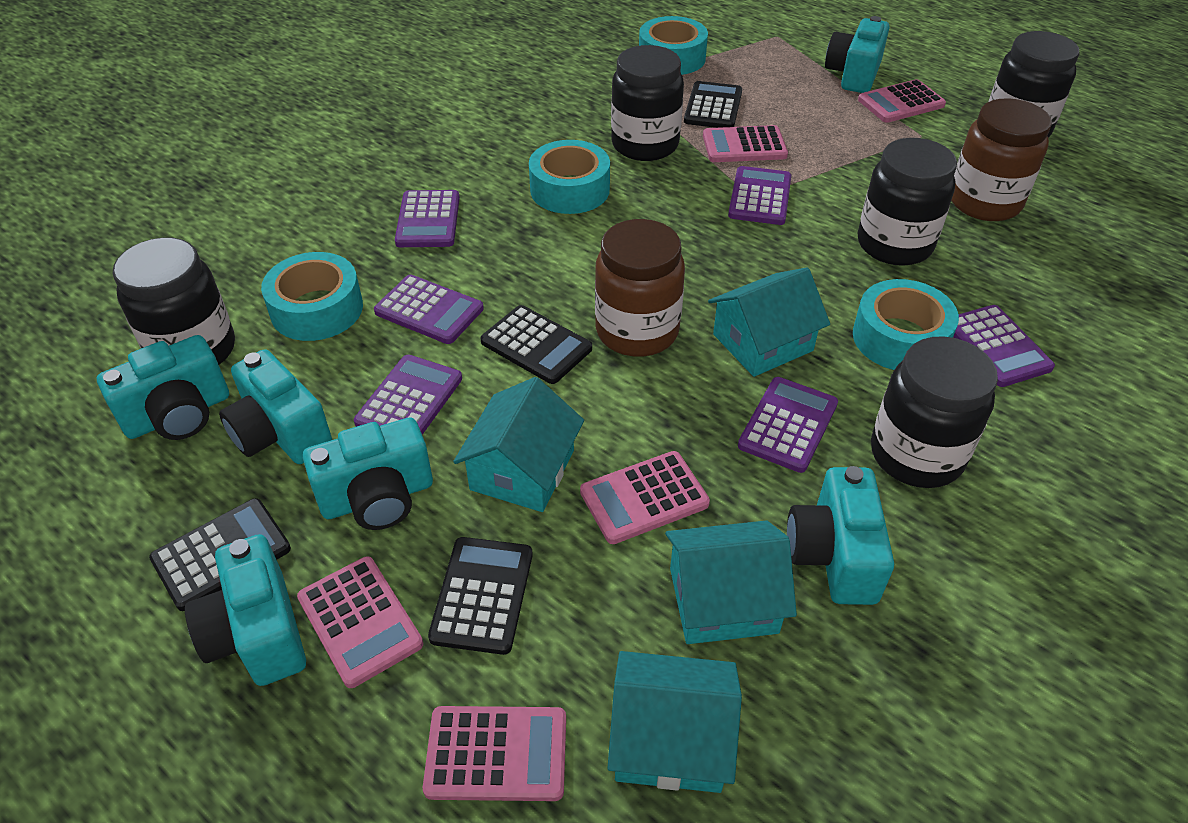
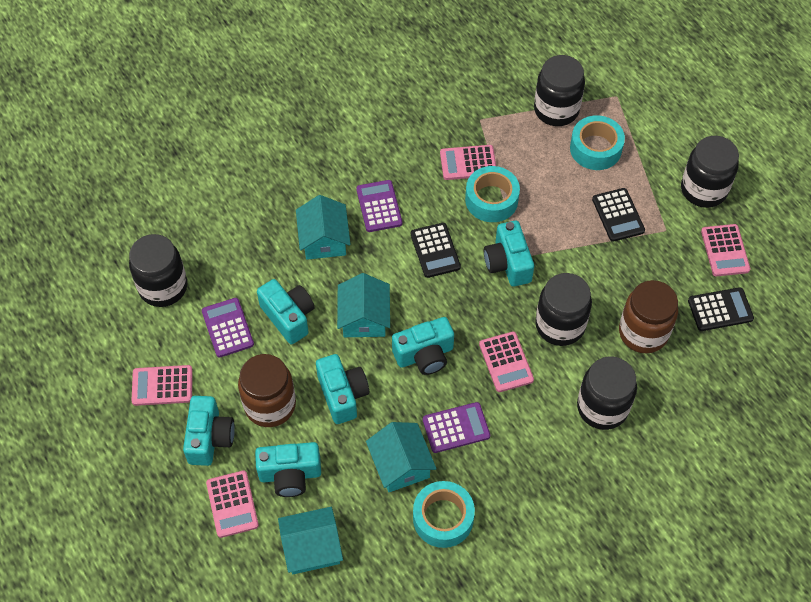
black calculator: 4 -> 3
purple calculator: 6 -> 3
turquoise tape: 4 -> 3

